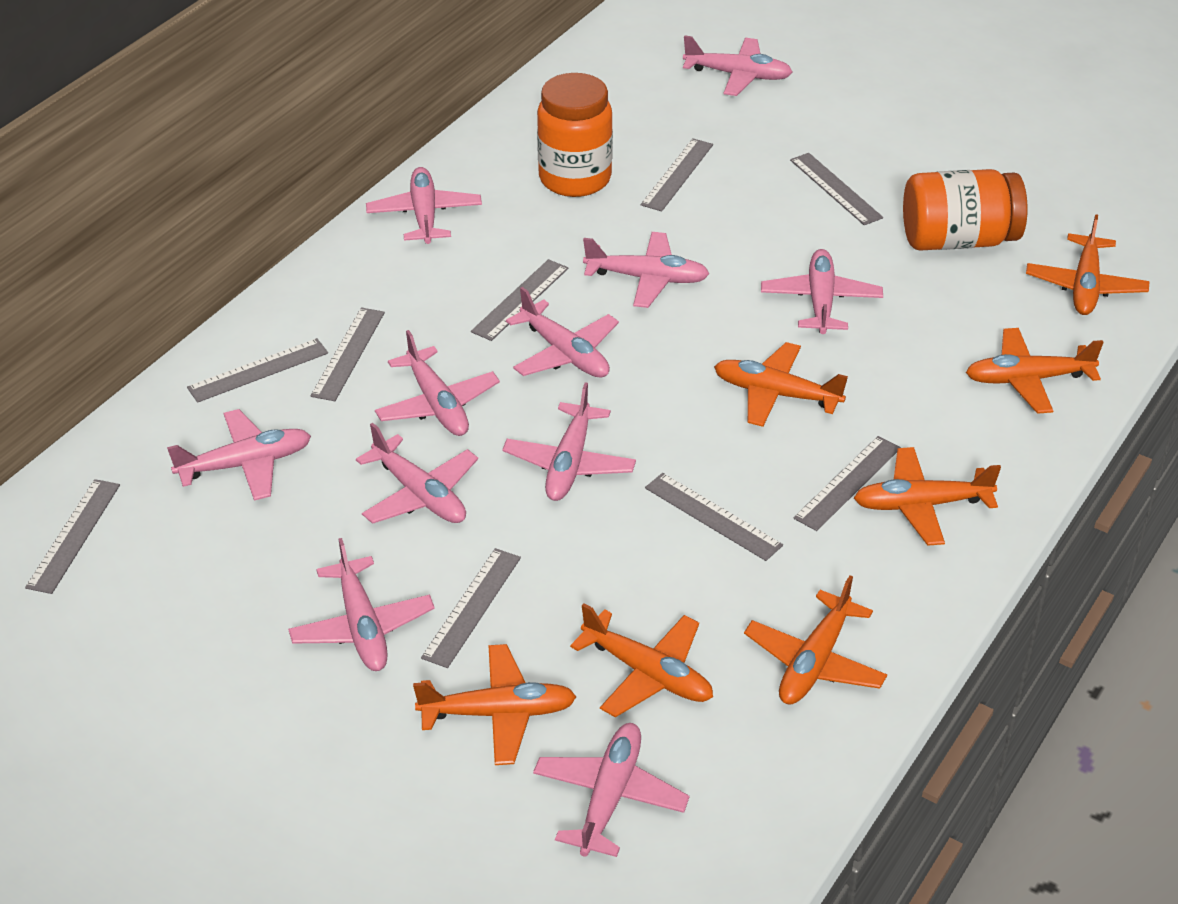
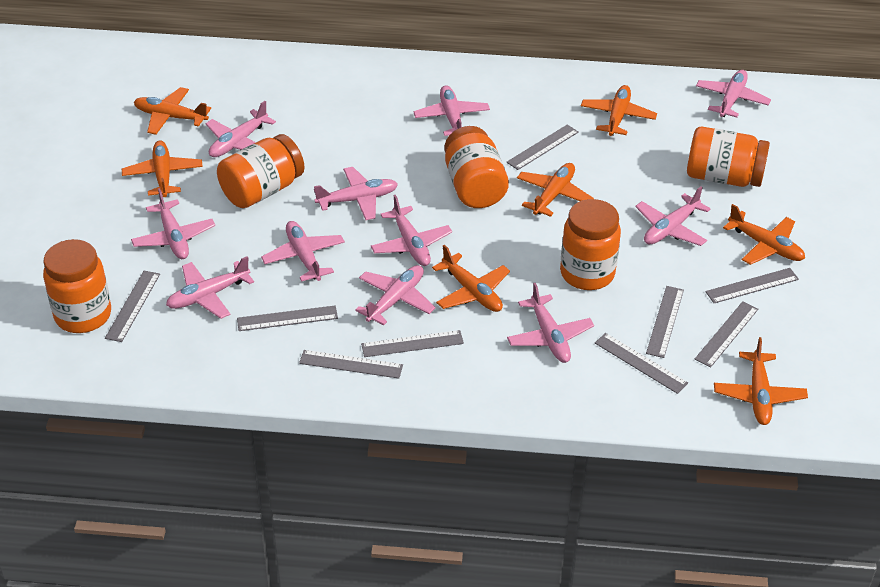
orange jar: 2 -> 5

